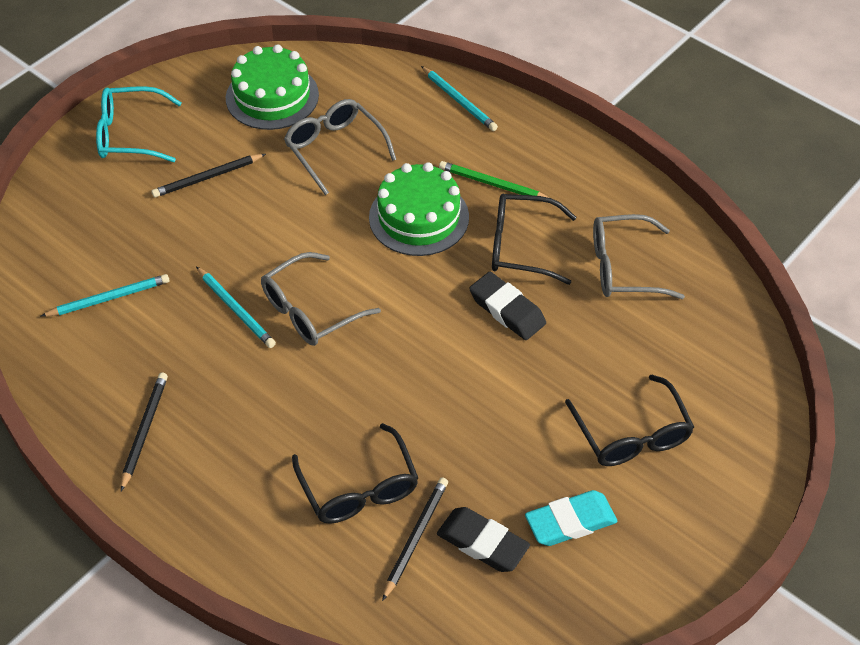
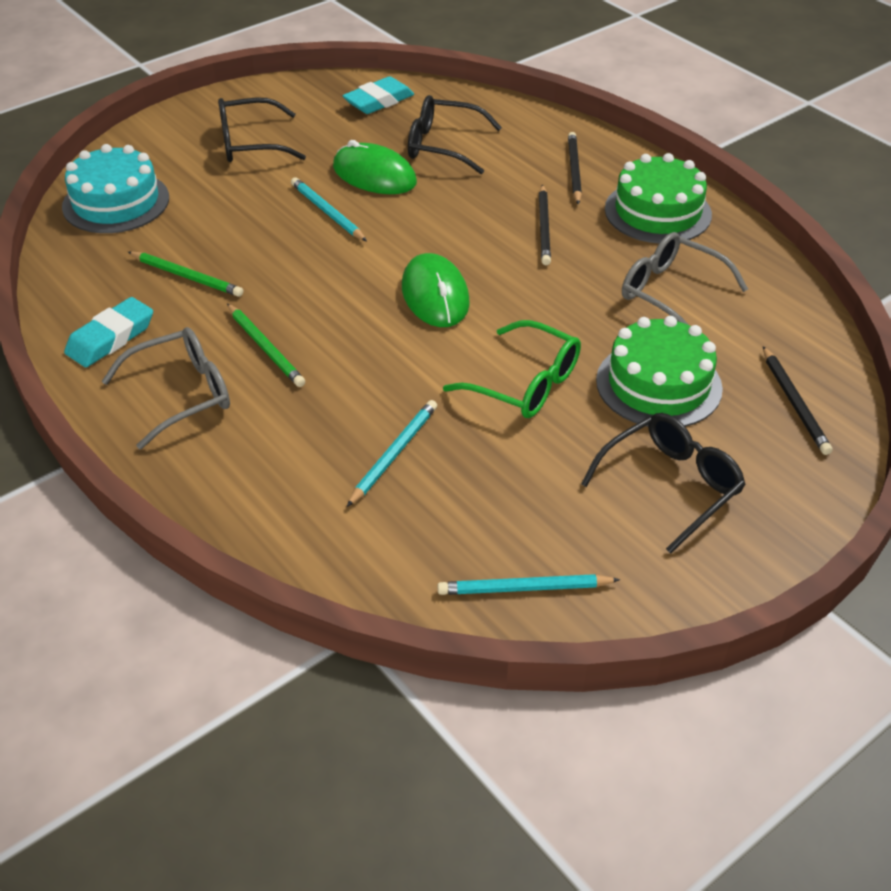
black eraser: 2 -> 0
green glasses: 0 -> 1
green mouse: 0 -> 2
green pencil: 1 -> 2
grey glasses: 3 -> 2
turquoise cake: 0 -> 1
turquoise eraser: 1 -> 2
turquoise glasses: 1 -> 0

